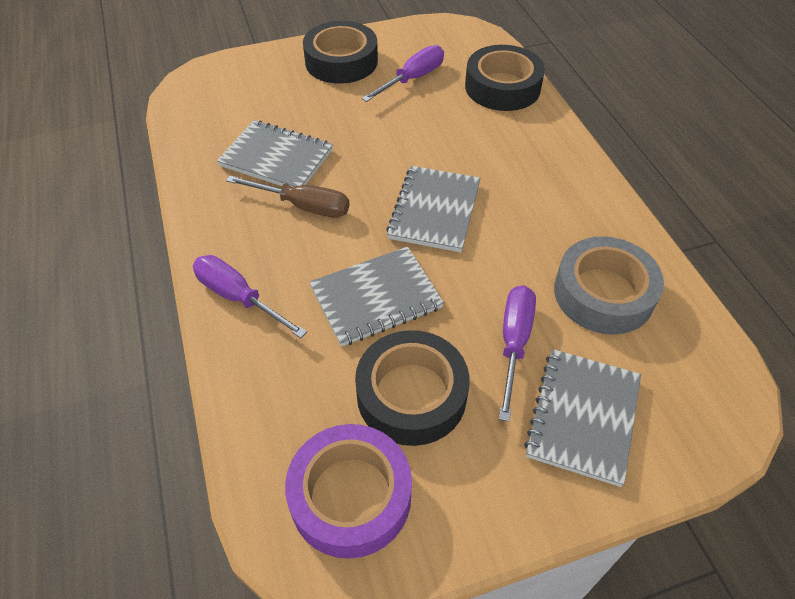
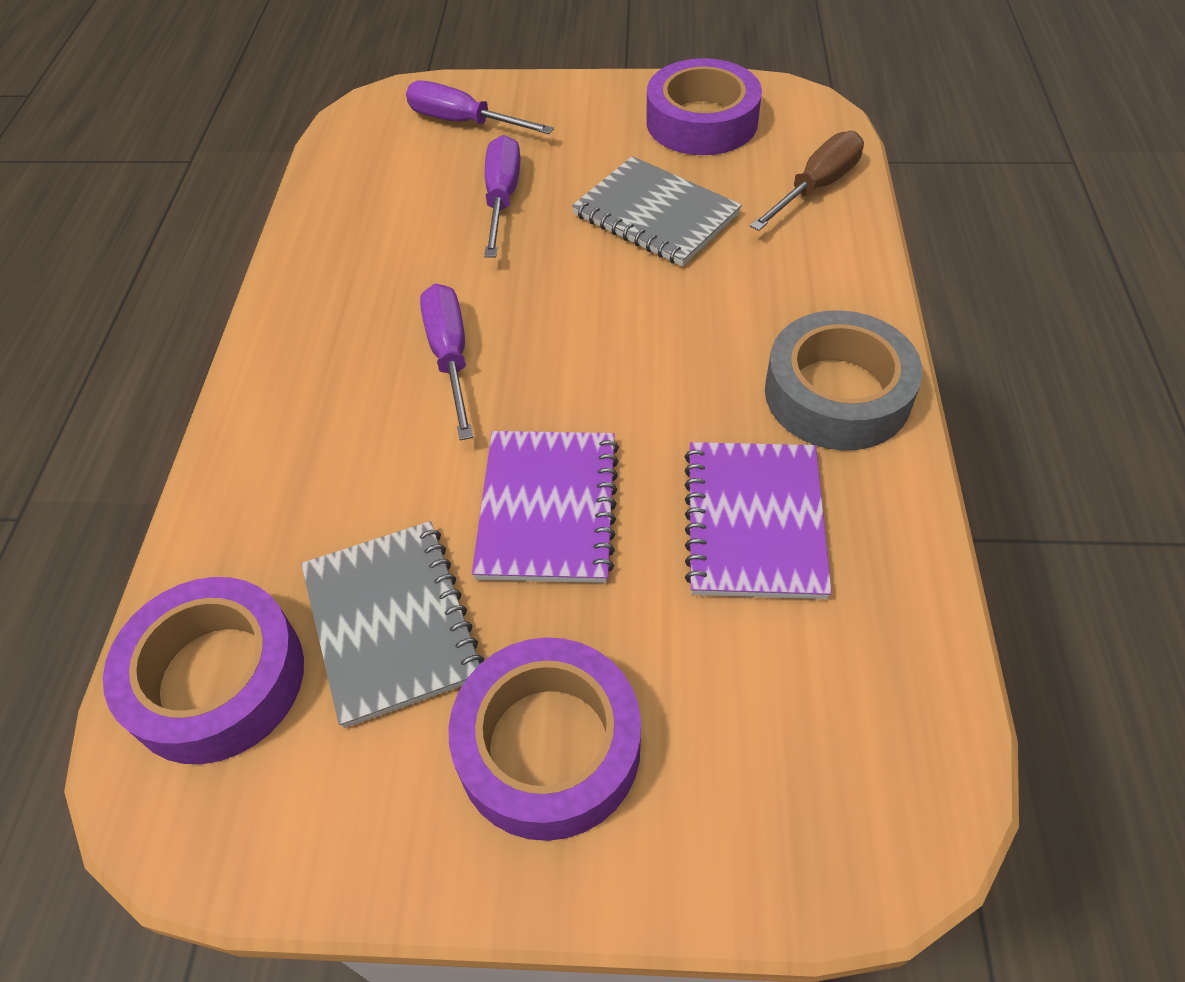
black tape: 3 -> 0
grey notebook: 4 -> 2
purple notebook: 0 -> 2
purple tape: 1 -> 3

